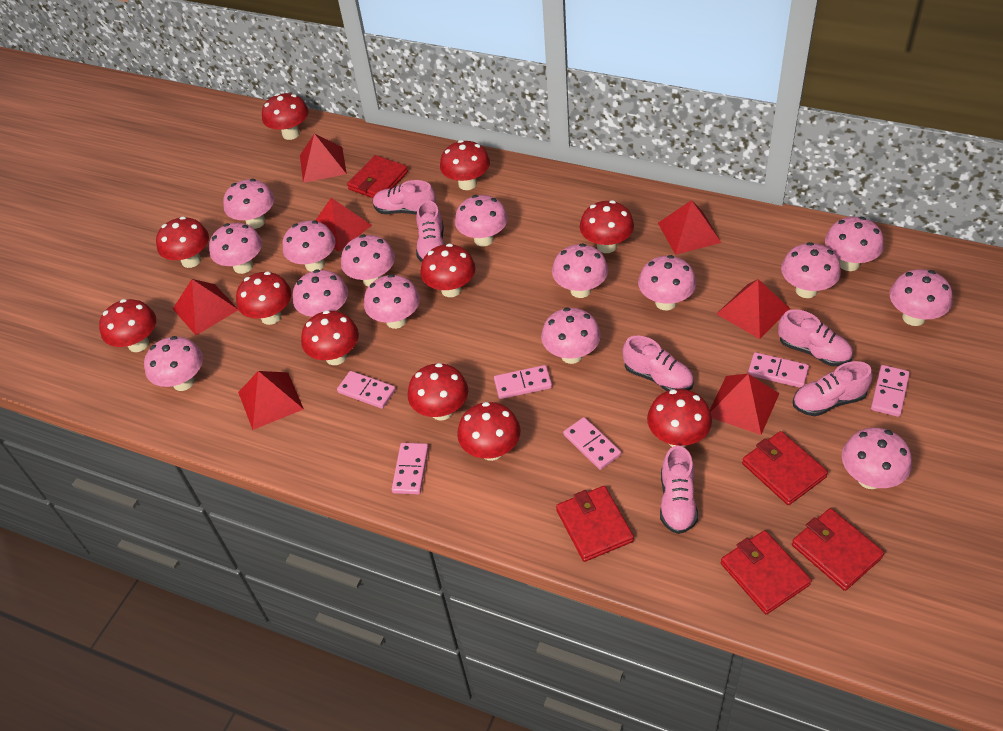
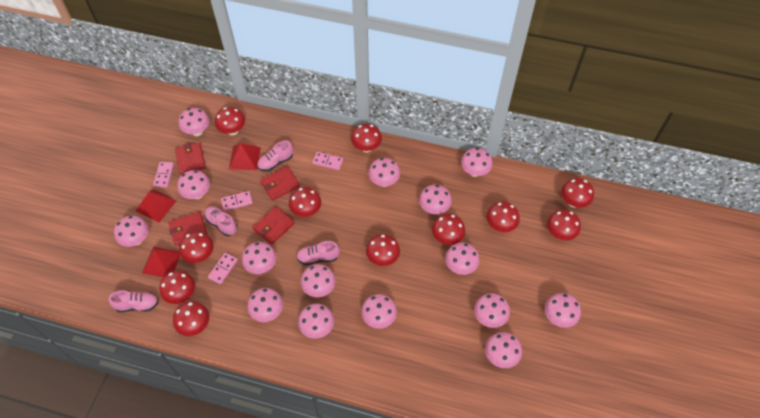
pink domino: 6 -> 4
pink shoe: 6 -> 4
red pyramid: 7 -> 3
red wallet: 5 -> 4

